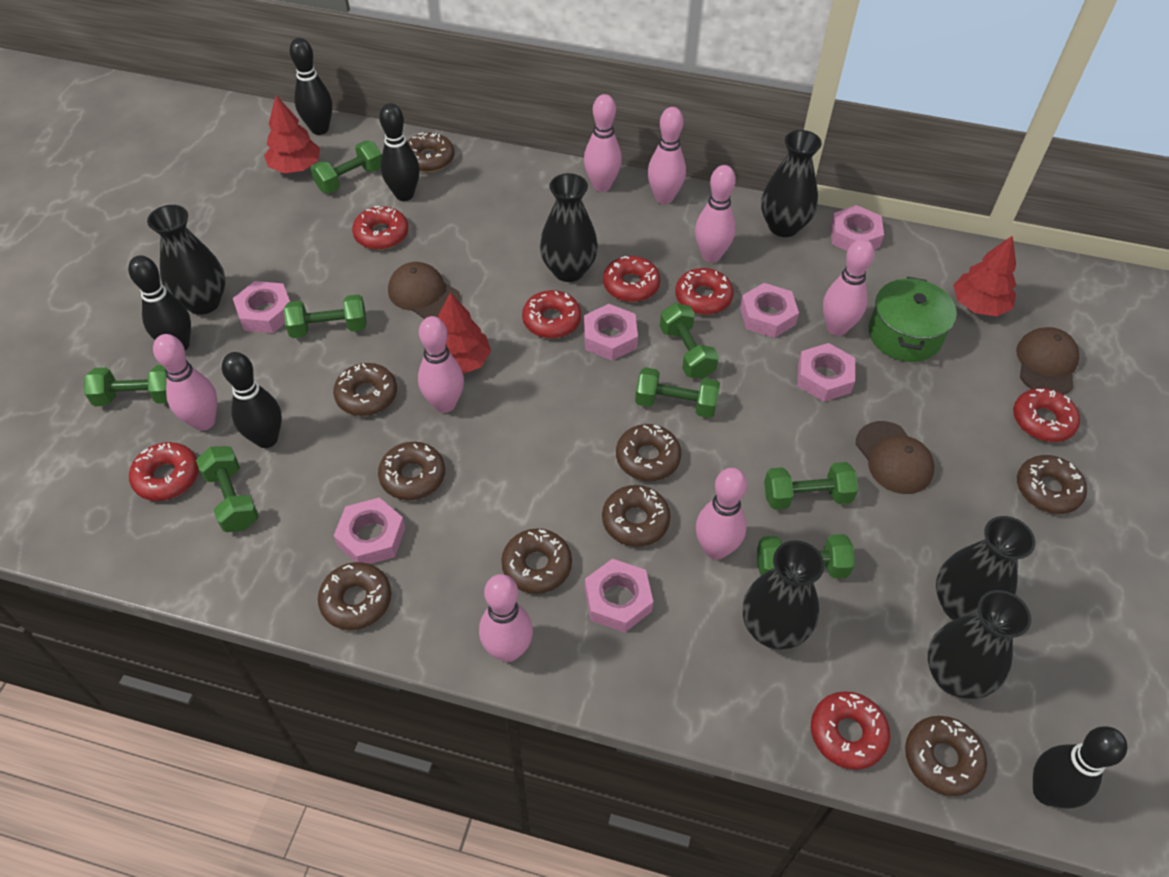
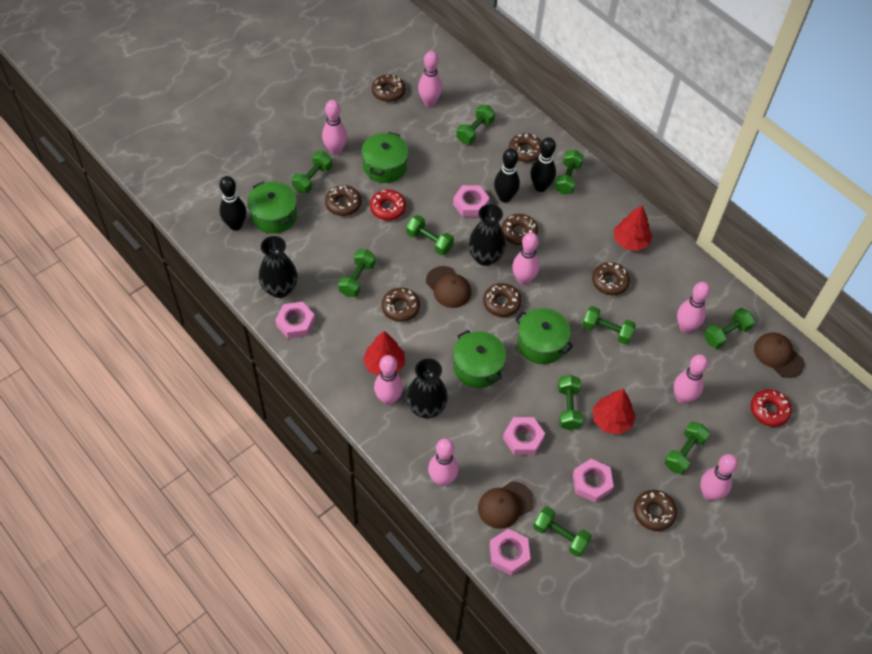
black bowling pin: 5 -> 3
black vase: 6 -> 3
brown donut: 9 -> 8
green dumbbell: 8 -> 10
green pot: 1 -> 4
pink nut: 7 -> 5
red donut: 7 -> 2

